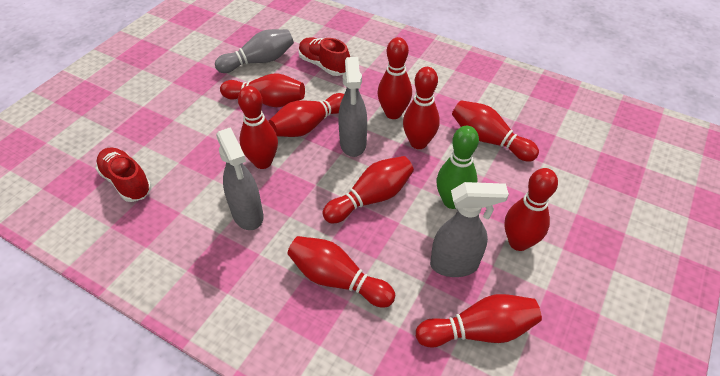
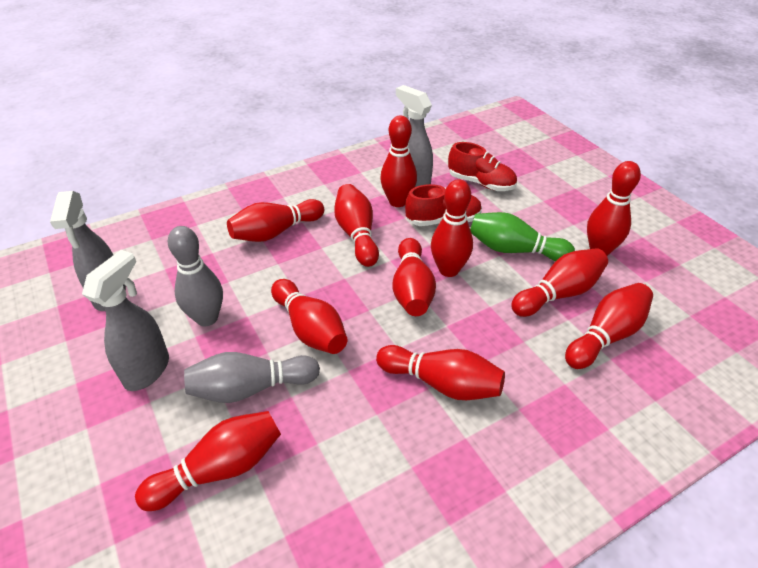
grey bowling pin: 1 -> 2
red bowling pin: 10 -> 11

